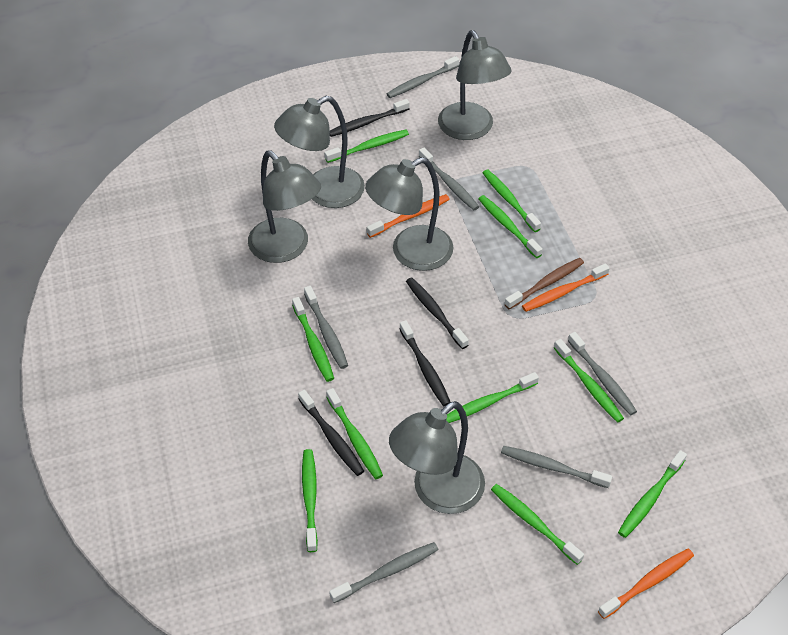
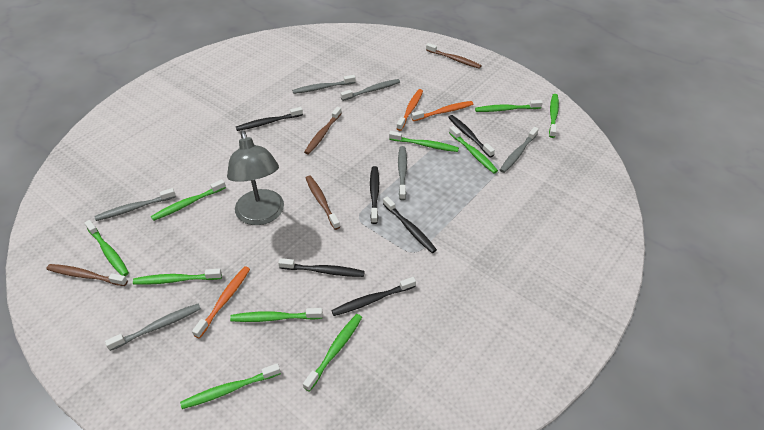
black toothbrush: 4 -> 6
brown toothbrush: 1 -> 4
grey lamp: 5 -> 1

